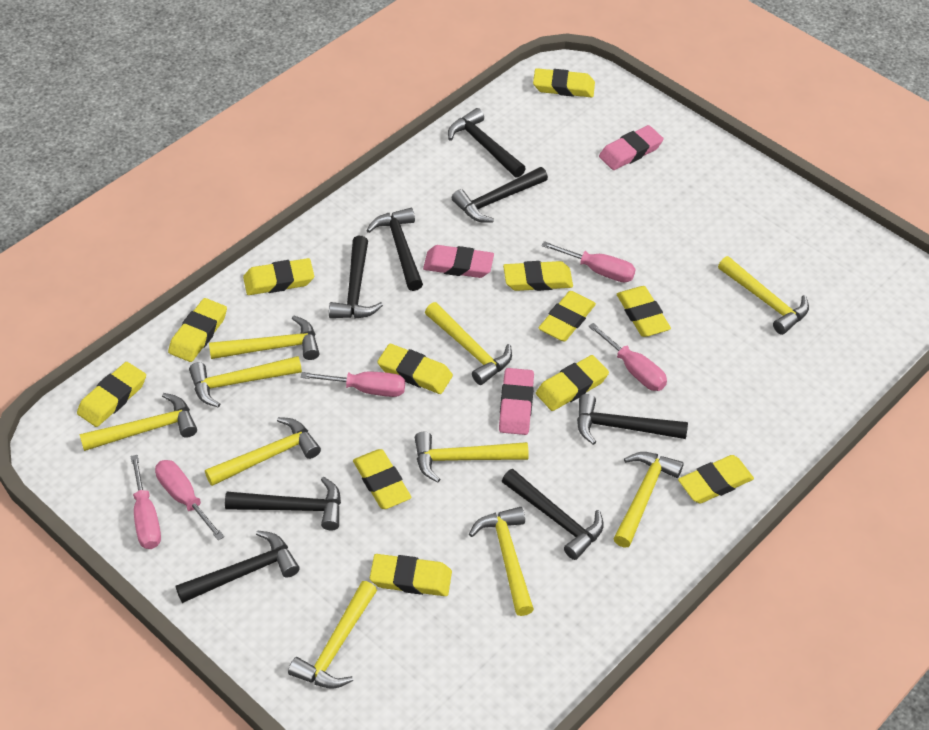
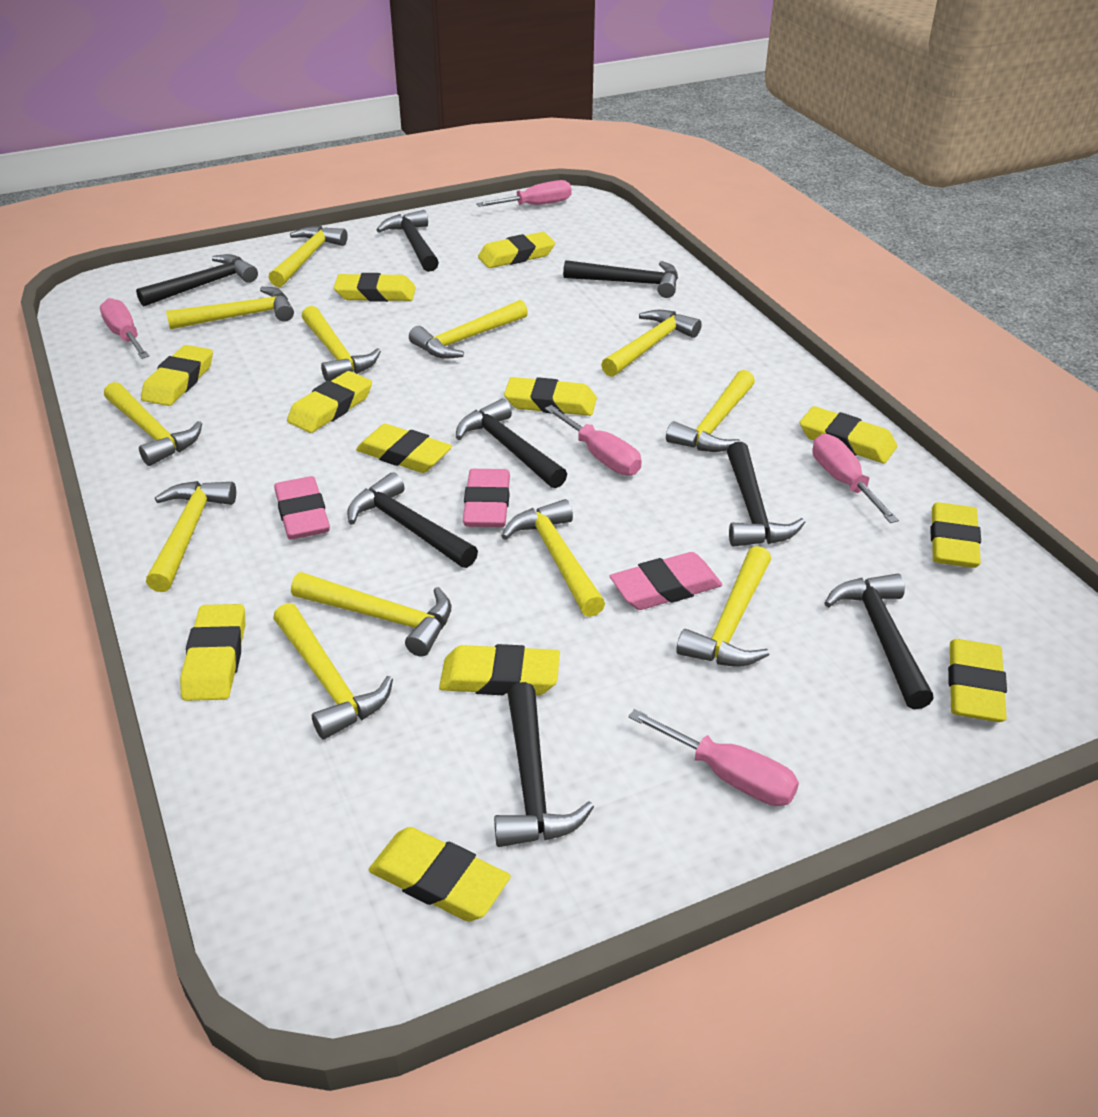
yellow hammer: 10 -> 12

